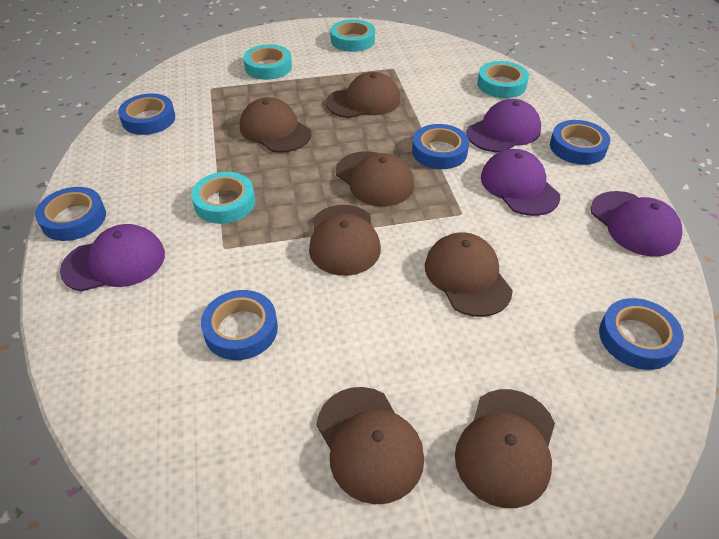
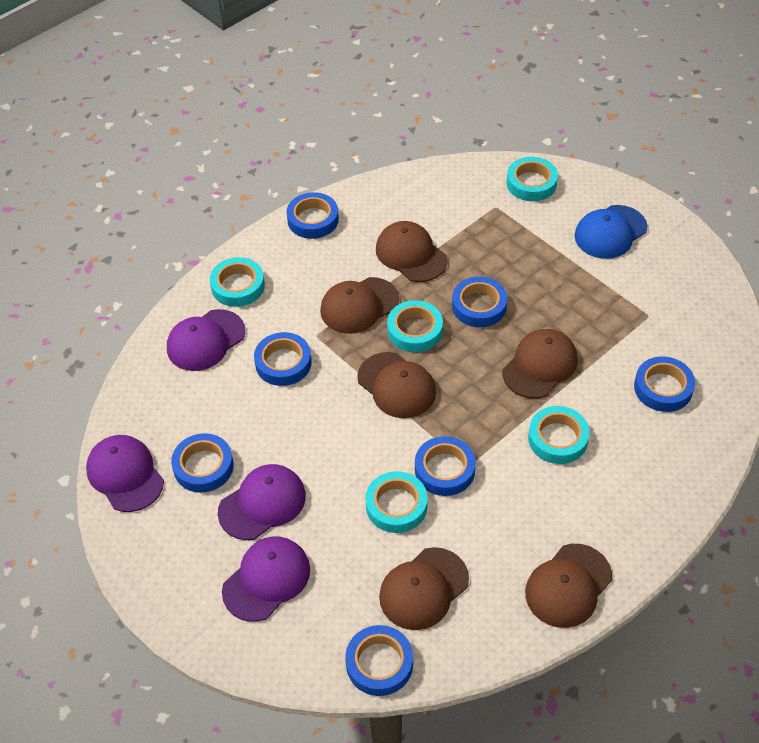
blue cap: 0 -> 1
blue tape: 6 -> 7
brown cap: 7 -> 6
turquoise tape: 4 -> 5

